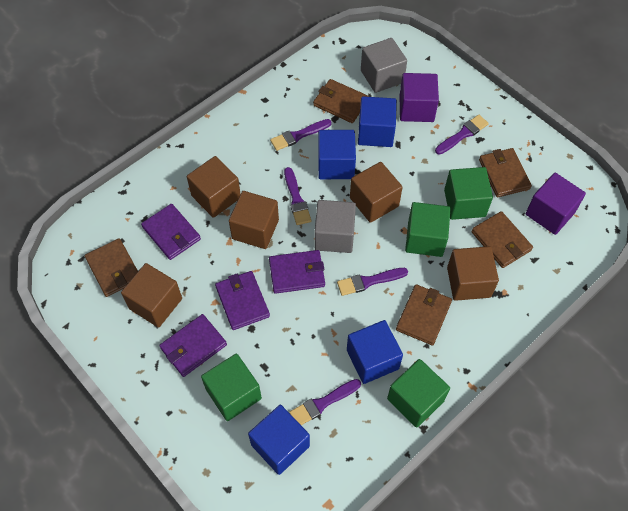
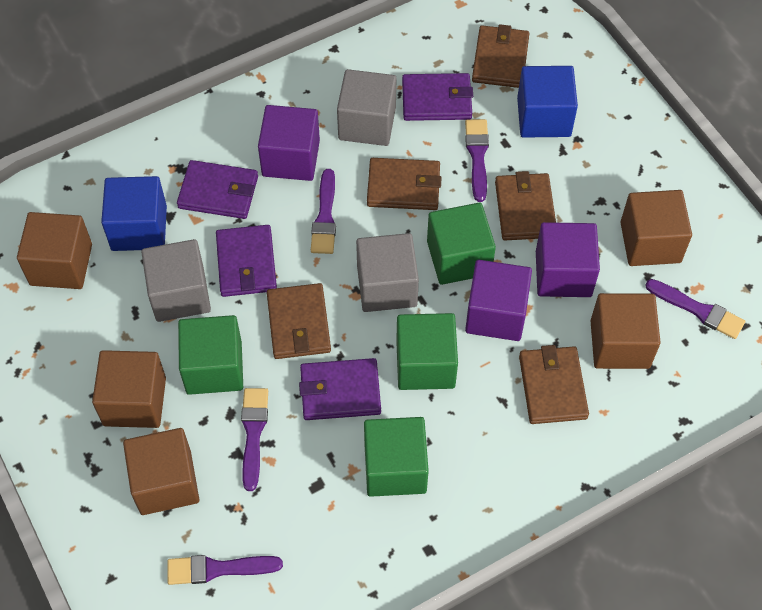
blue cube: 4 -> 2
grey cube: 2 -> 3
purple cube: 2 -> 3

